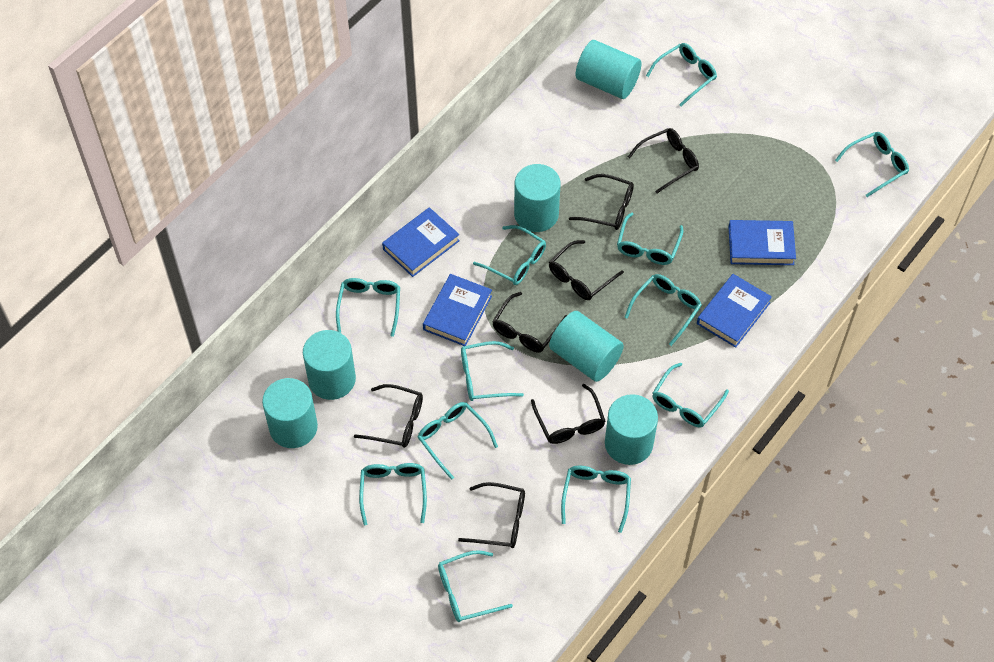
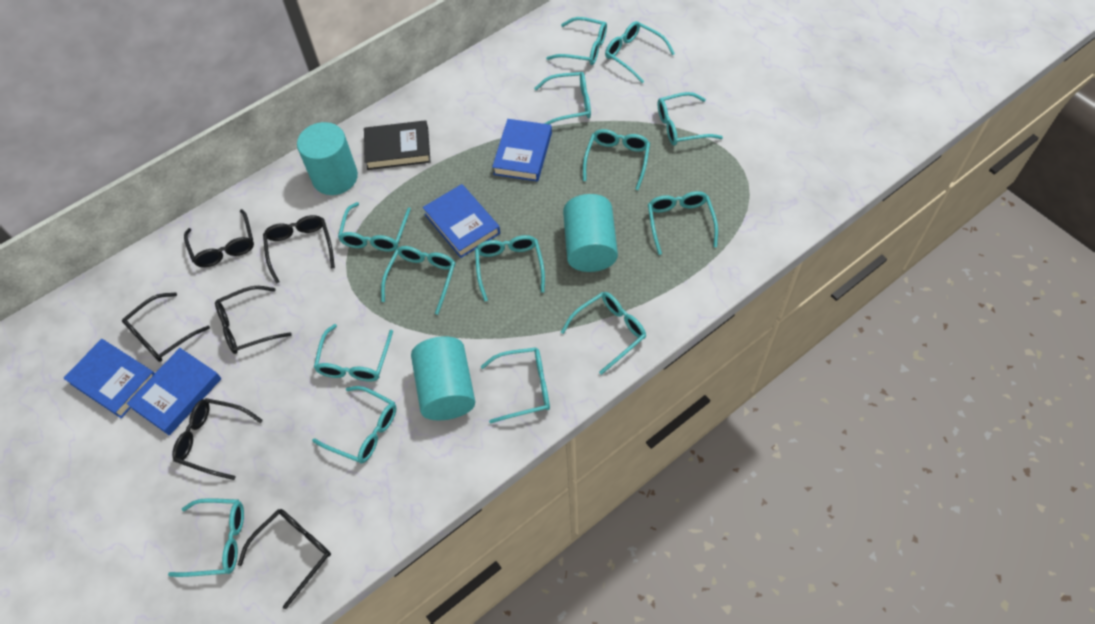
black book: 0 -> 1
black glasses: 7 -> 6
turquoise cylinder: 6 -> 3
turquoise glasses: 12 -> 14

